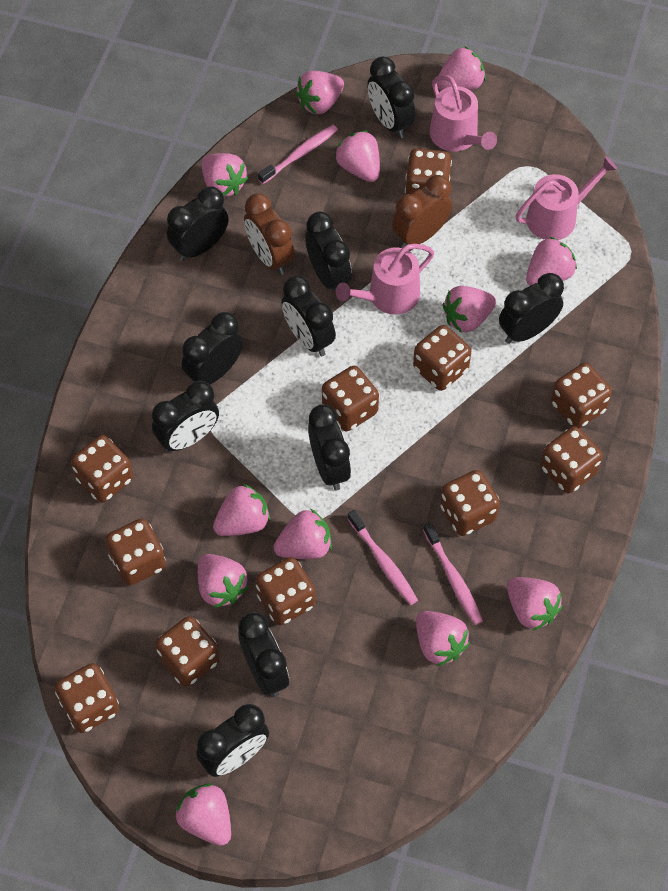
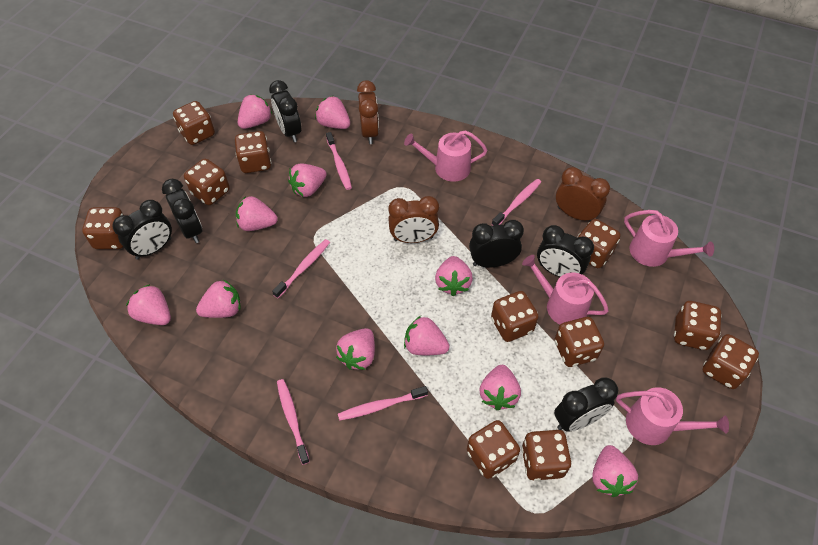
black clock: 10 -> 6
brown clock: 2 -> 3
pink strawberry: 12 -> 11
pink toothbrush: 3 -> 5
pink watering can: 3 -> 4

